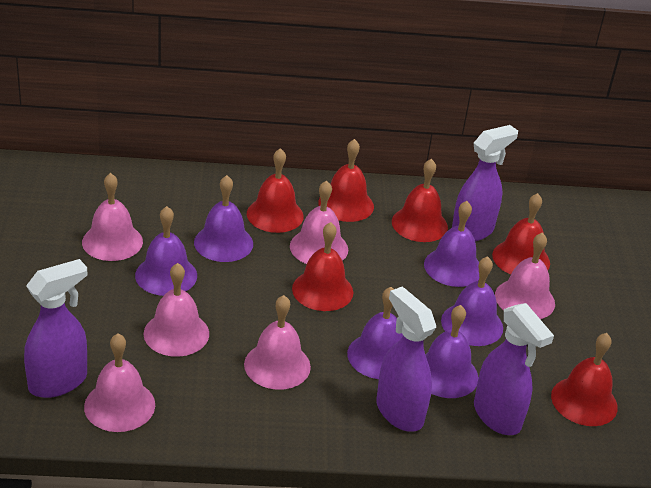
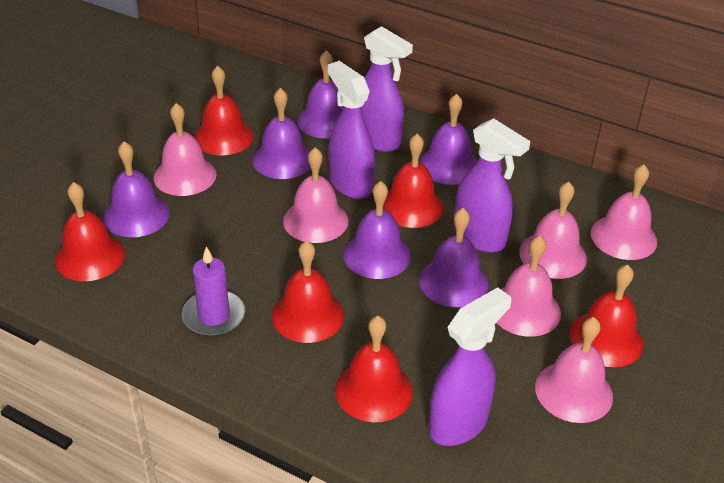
purple candle: 0 -> 1

